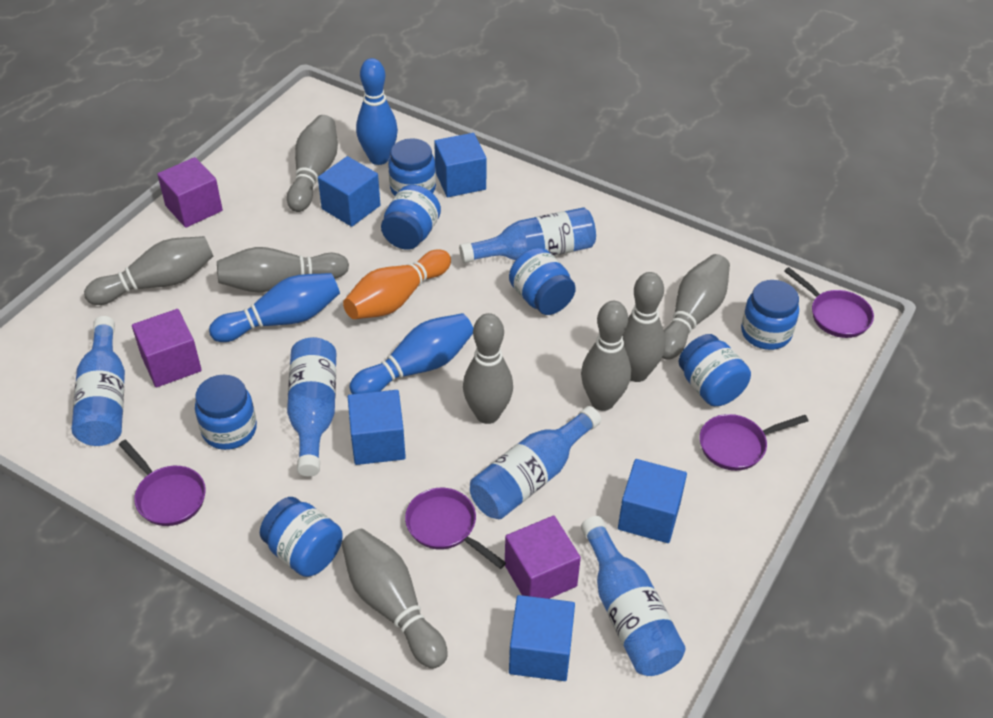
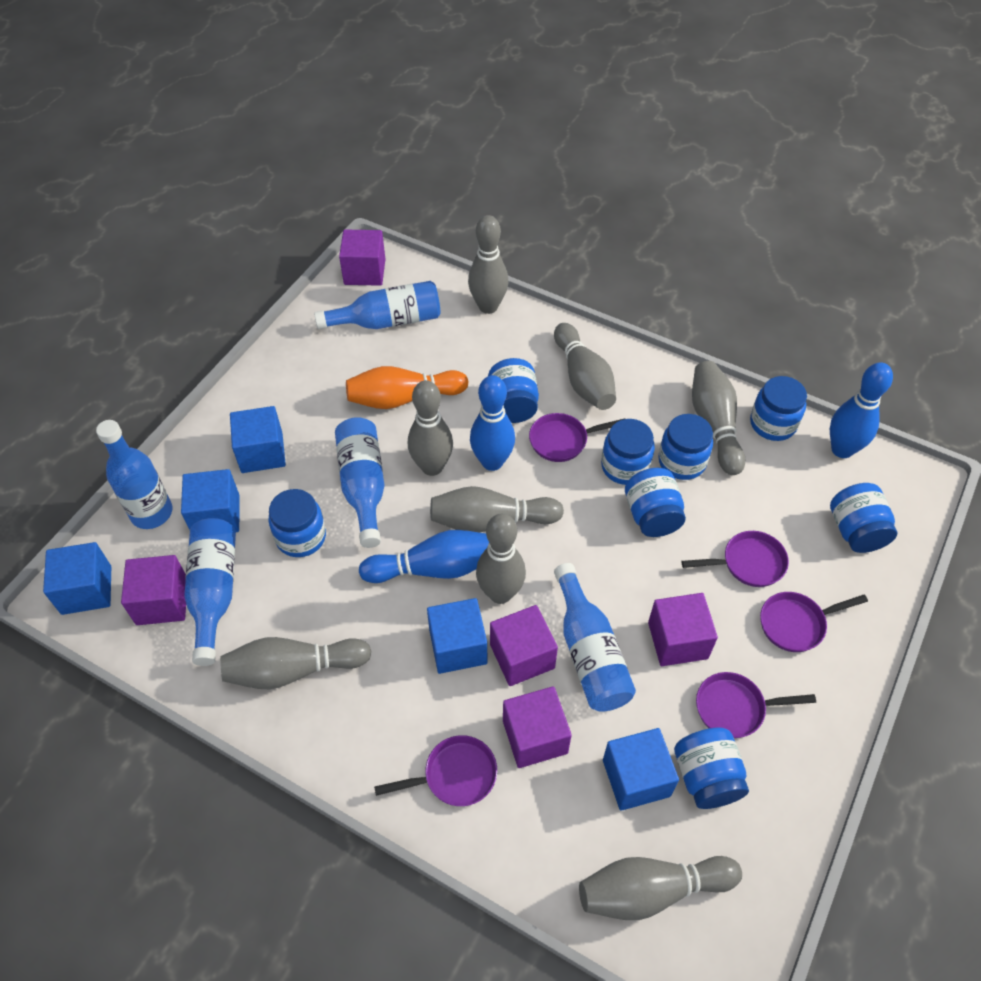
blue jar: 7 -> 8
purple cube: 3 -> 5
purple pan: 4 -> 5

